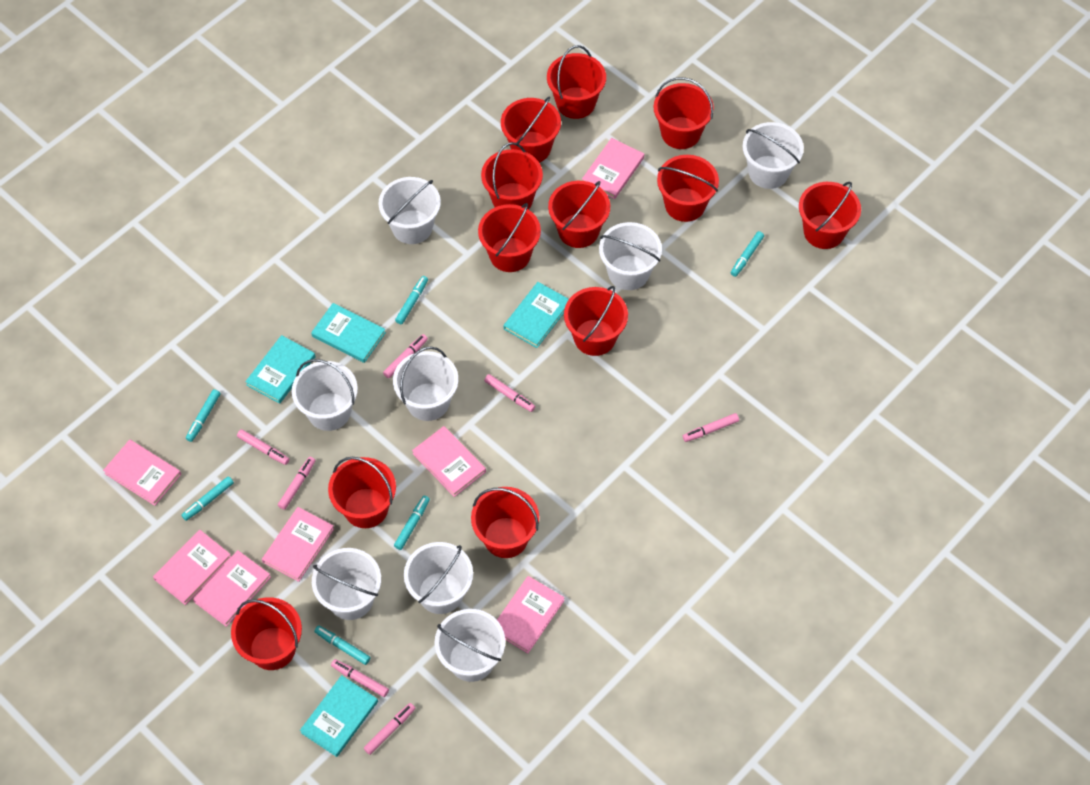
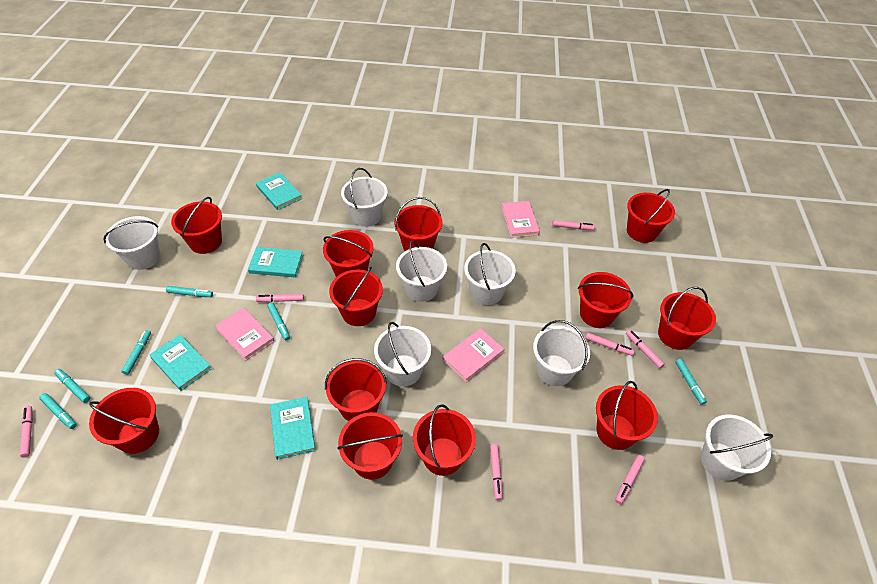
pink book: 7 -> 3
white bucket: 8 -> 7

